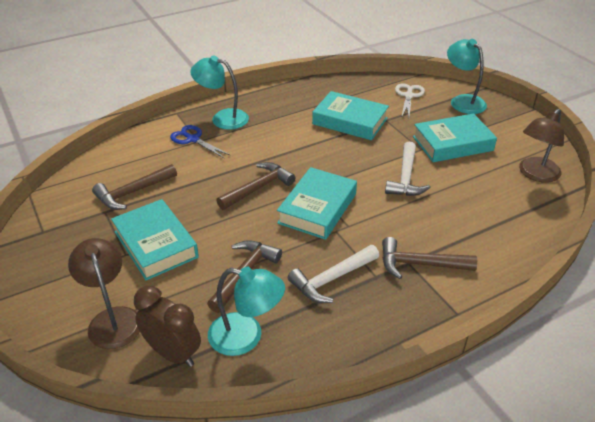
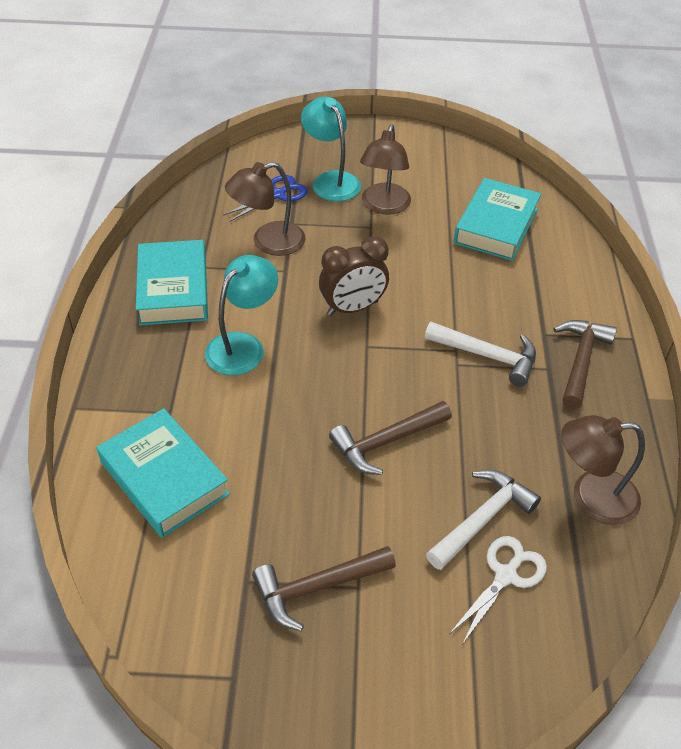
brown hammer: 4 -> 3
brown lamp: 2 -> 3
turquoise book: 4 -> 3
turquoise lamp: 3 -> 2

